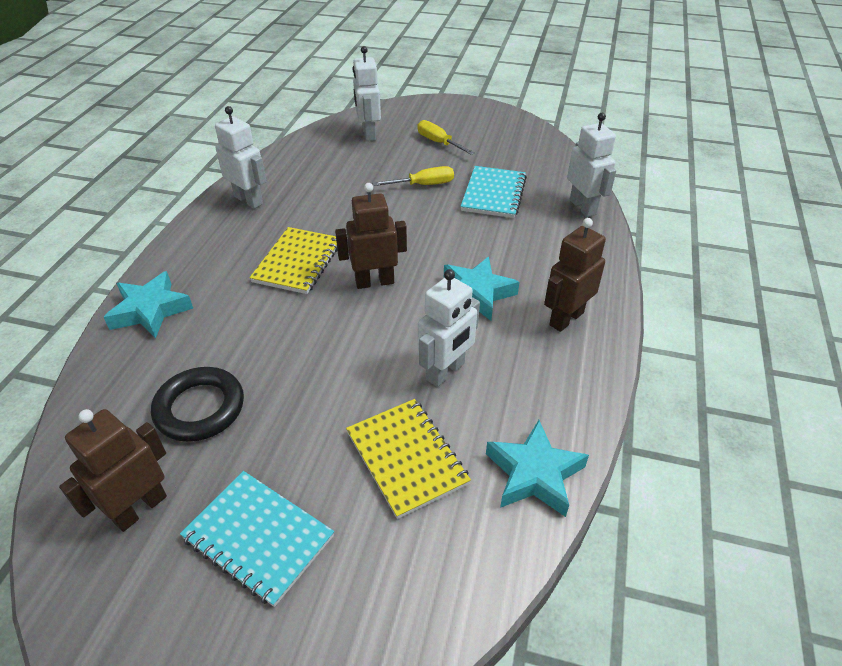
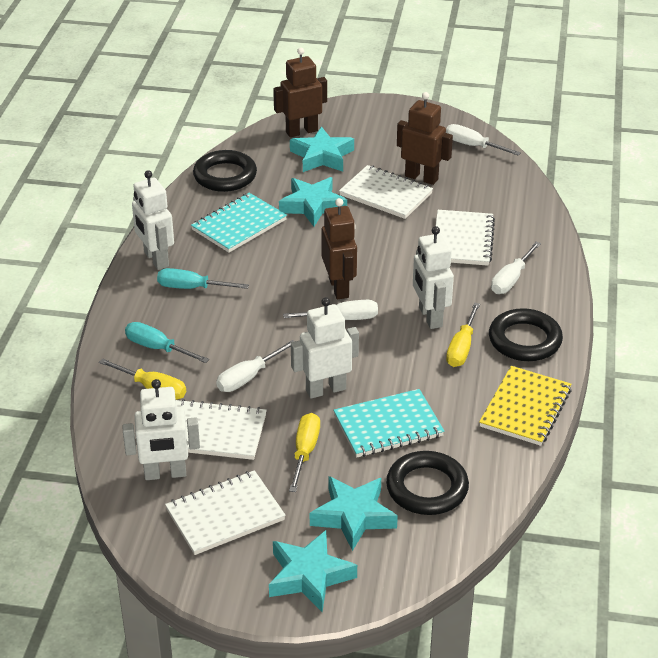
black ring: 1 -> 3
turquoise screwdriver: 0 -> 2
turquoise star: 3 -> 4
white notebook: 0 -> 4
white screwdriver: 0 -> 4
yellow notebook: 2 -> 1
yellow screwdriver: 2 -> 3

